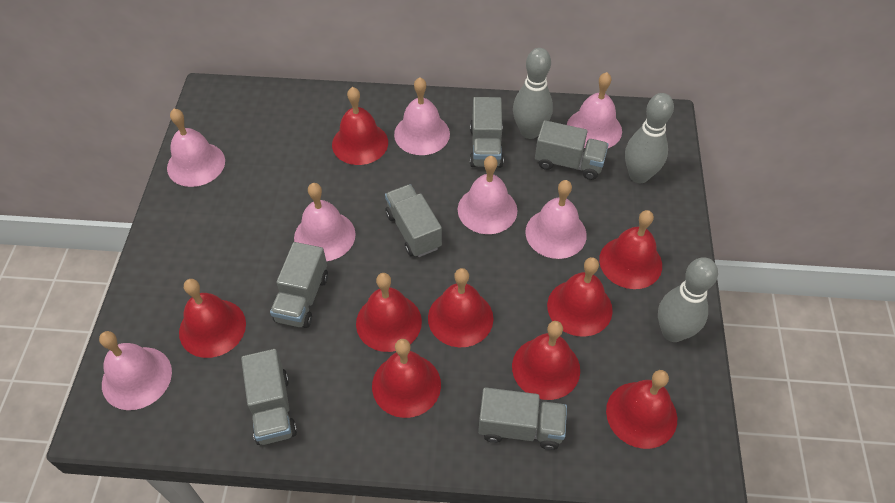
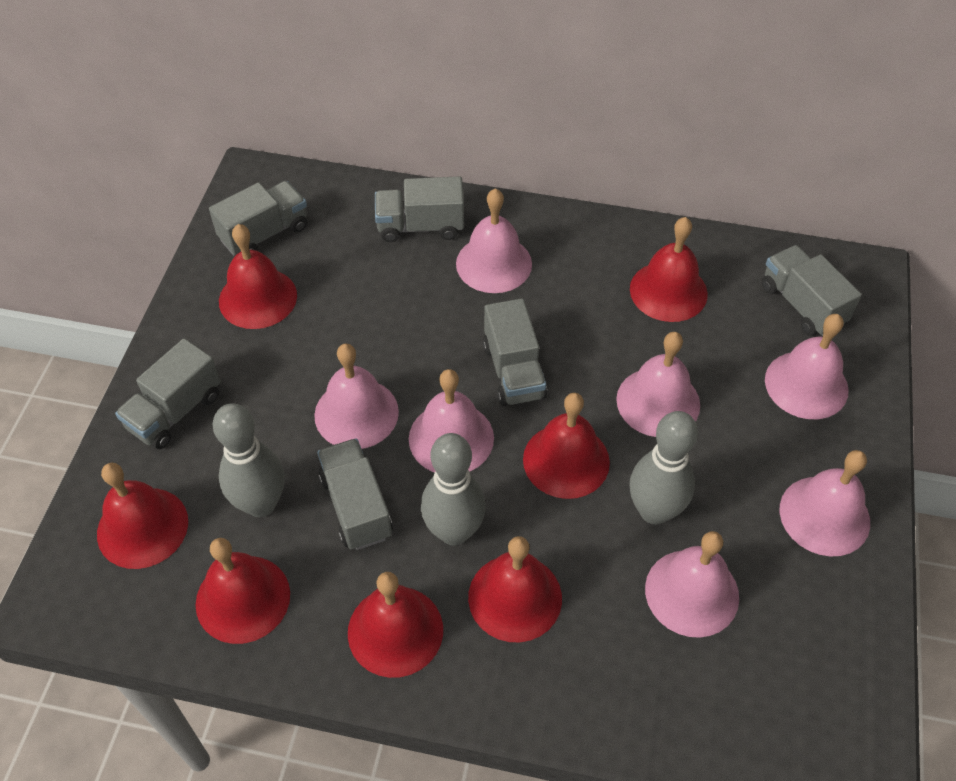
red bell: 9 -> 7

